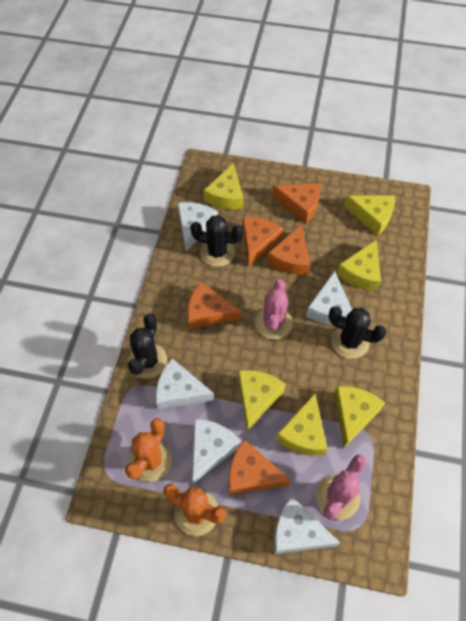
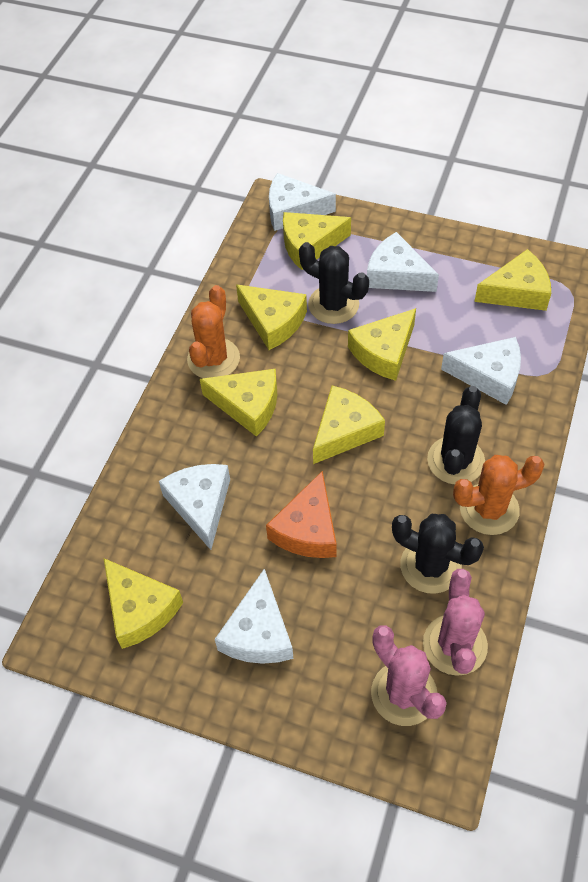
orange cheese: 5 -> 1
yellow cheese: 6 -> 7

